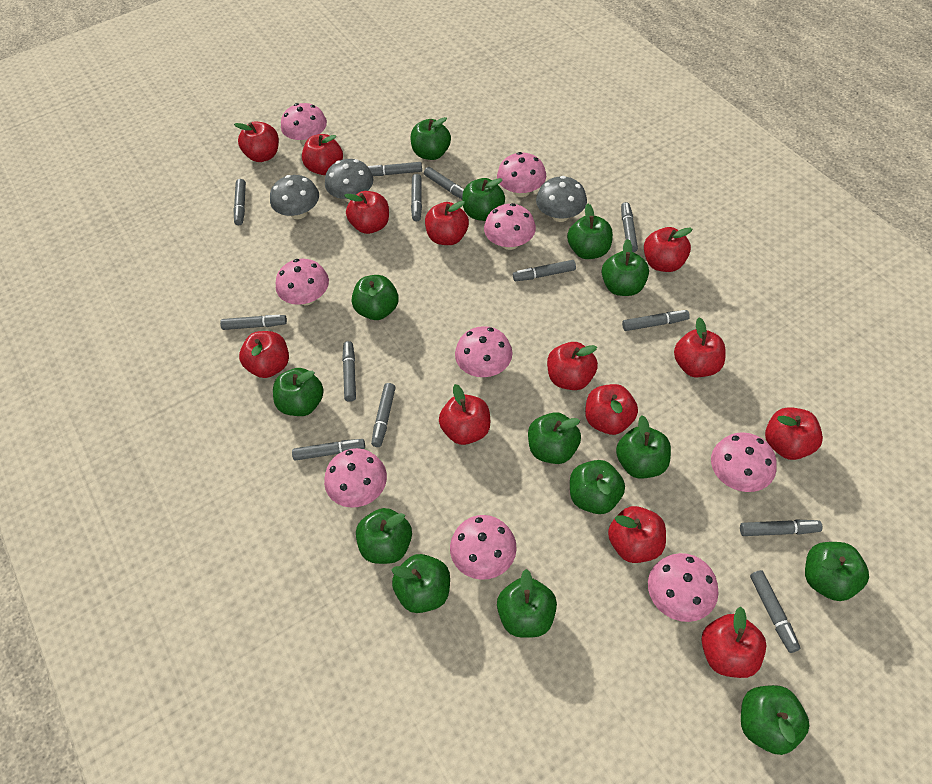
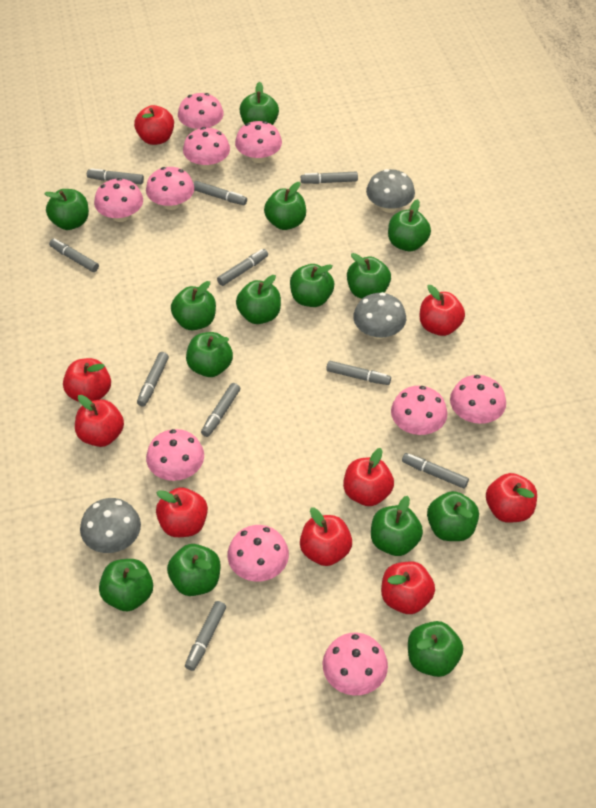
grey marker: 13 -> 10
pink mushroom: 9 -> 10
red apple: 13 -> 9

